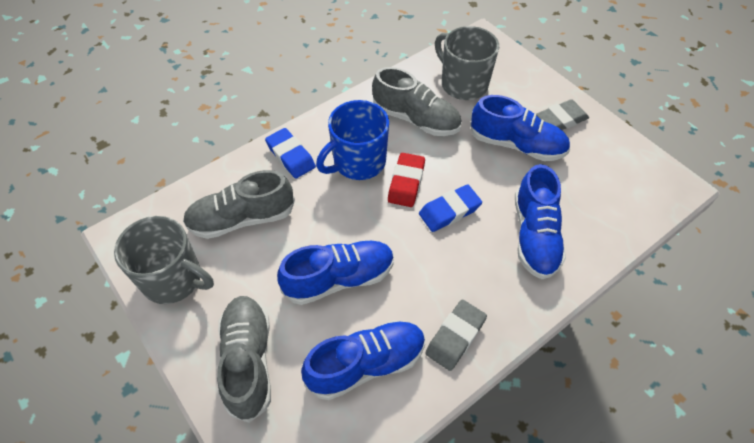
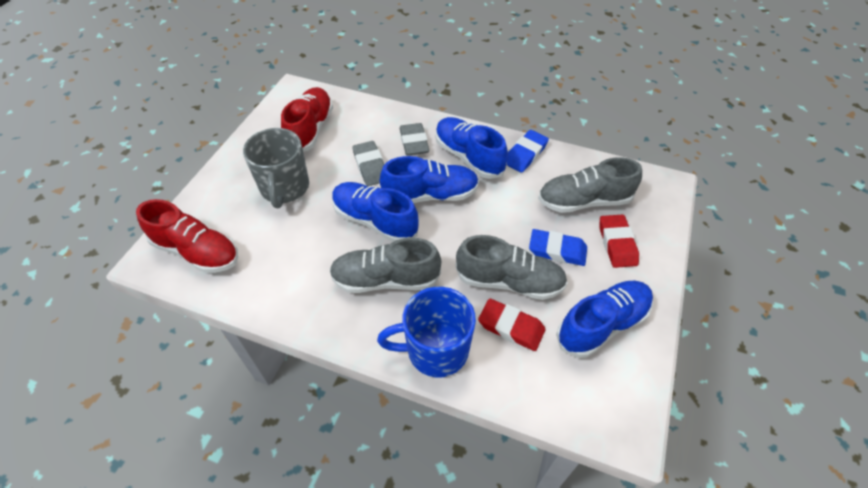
grey mug: 2 -> 1
red eraser: 1 -> 2
red shoe: 0 -> 2

